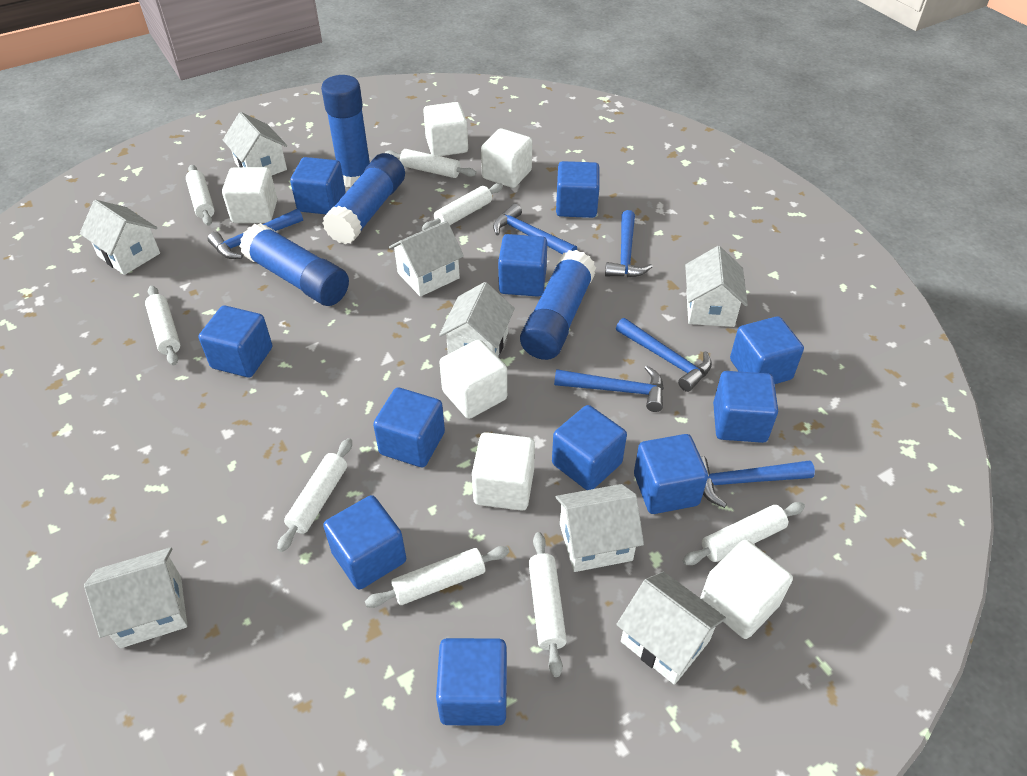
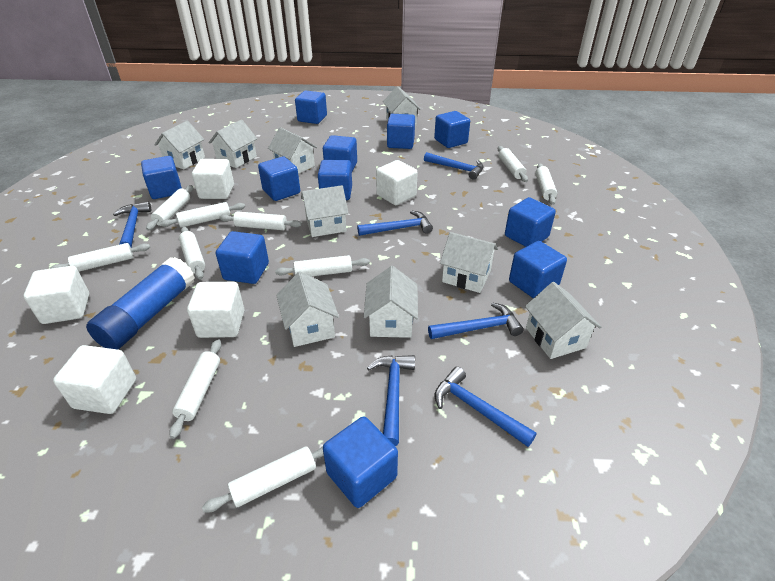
blue glue stick: 4 -> 1
white cube: 6 -> 5
white house: 8 -> 9
white rolling pin: 8 -> 10

